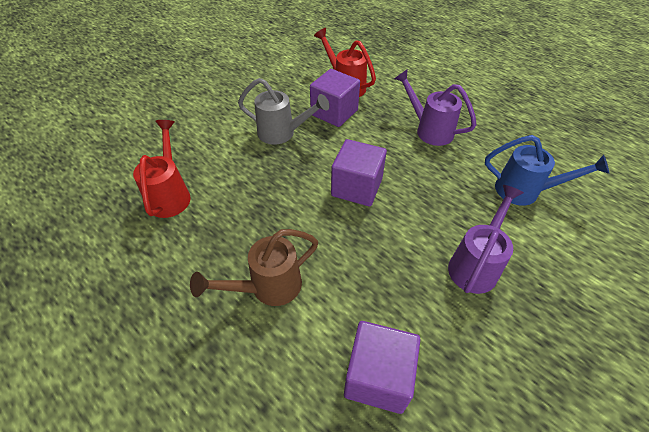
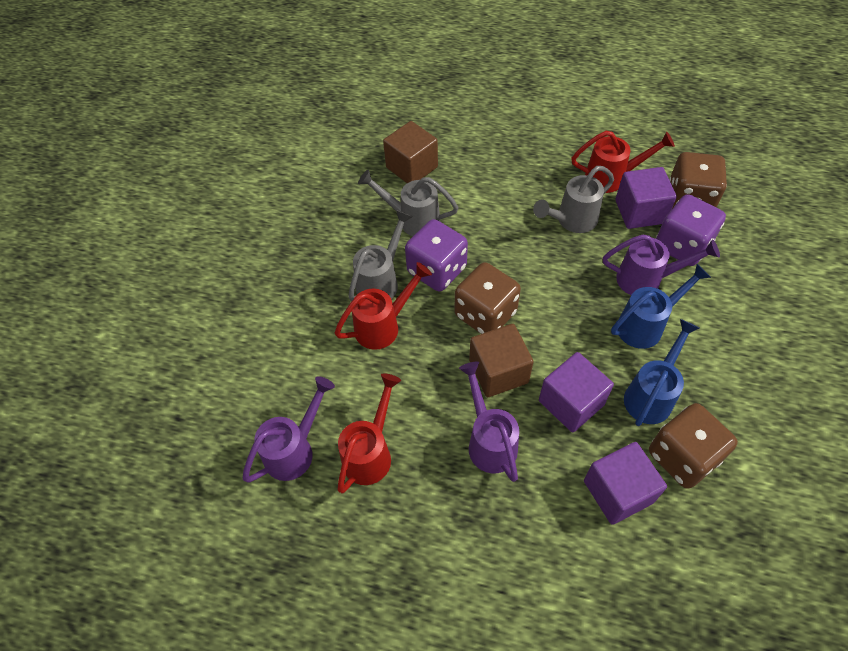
blue watering can: 1 -> 2
brown cube: 0 -> 2
brown dice: 0 -> 3
brown watering can: 1 -> 0
grey watering can: 1 -> 3
purple dice: 0 -> 2
purple watering can: 2 -> 3
red watering can: 2 -> 3

